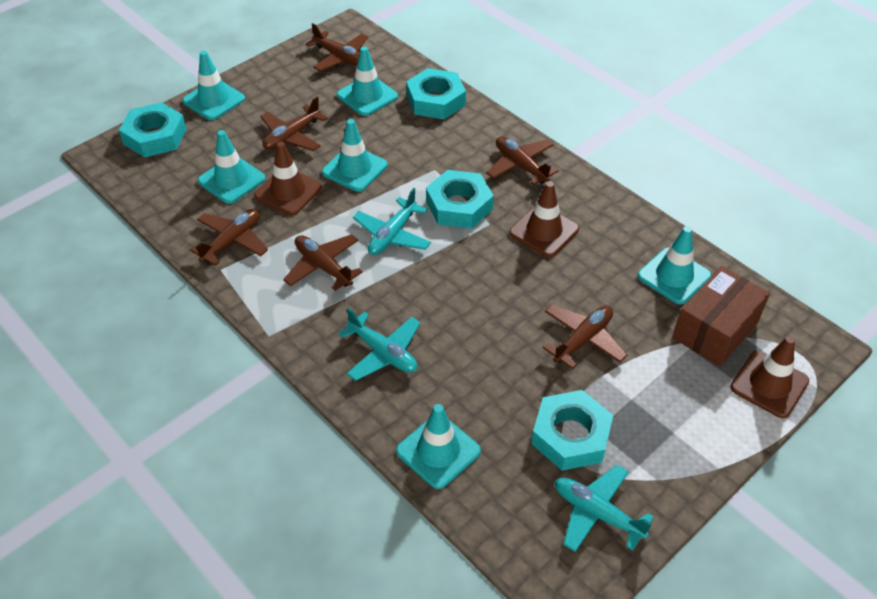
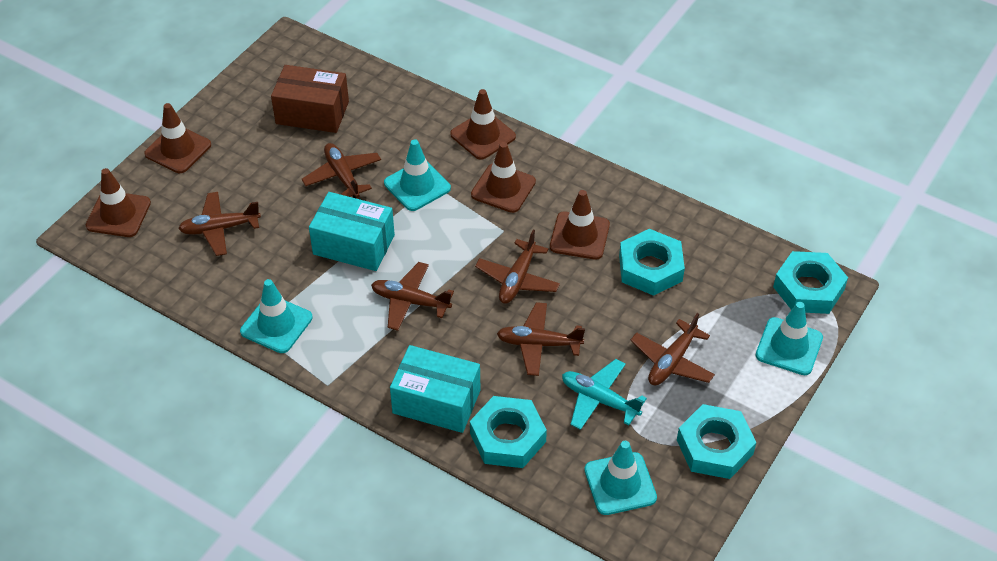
brown traffic cone: 3 -> 5
turquoise box: 0 -> 2
turquoise plane: 3 -> 1
turquoise traffic cone: 6 -> 4

